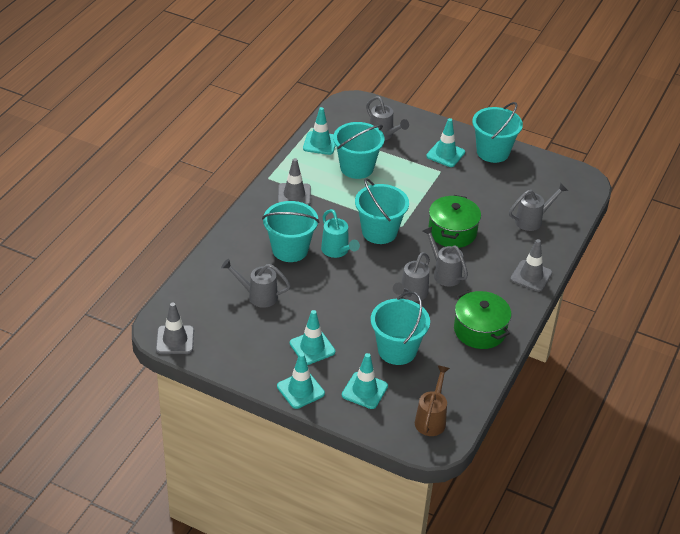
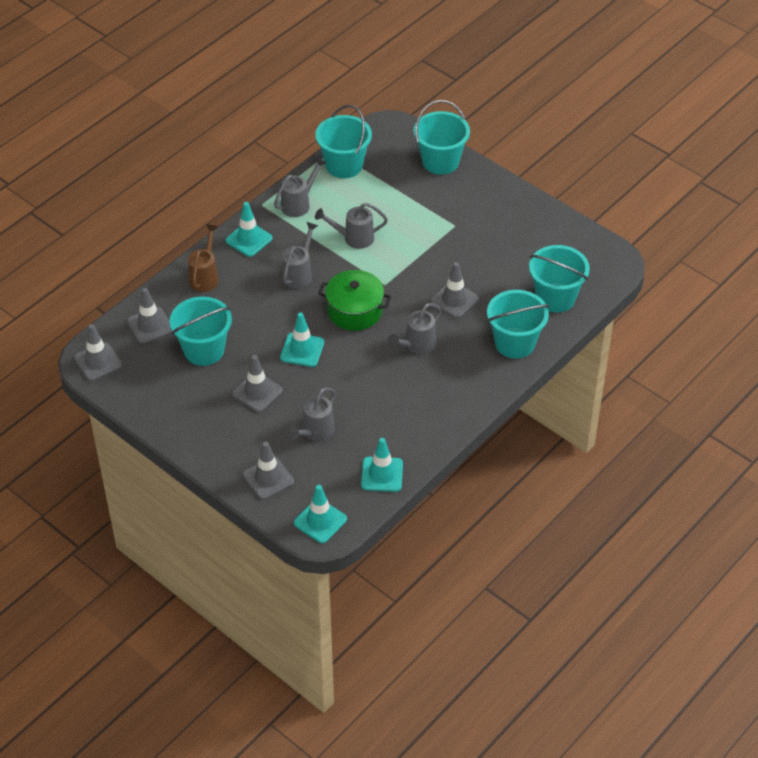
green pot: 2 -> 1
grey traffic cone: 3 -> 5
turquoise traffic cone: 5 -> 4
turquoise watering can: 1 -> 0

